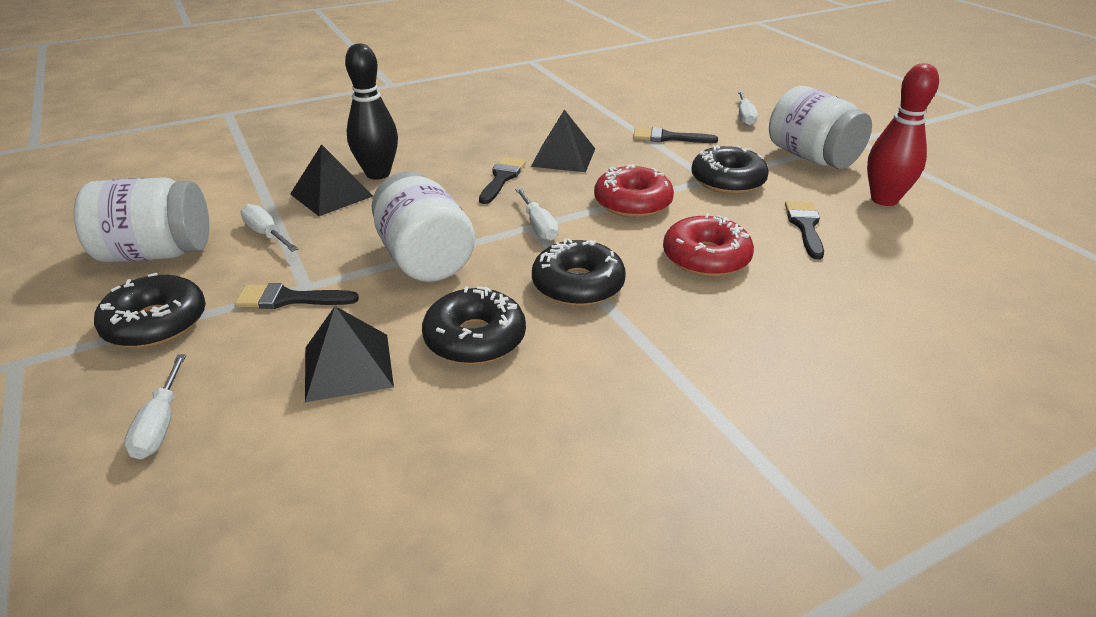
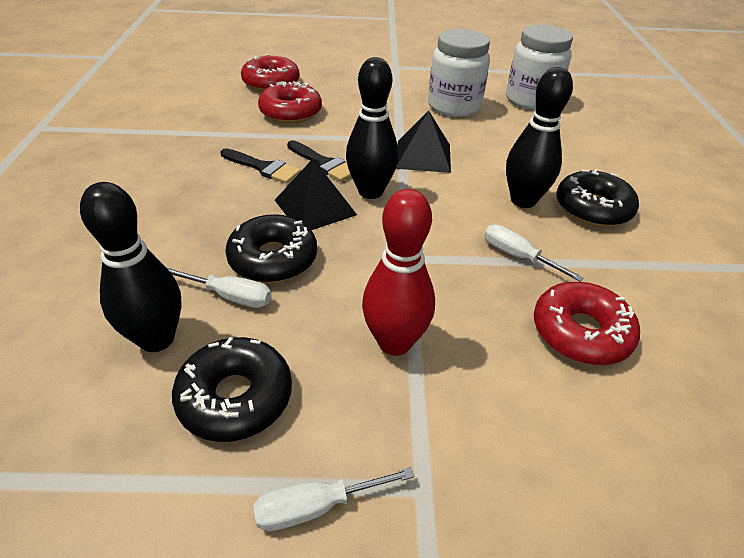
black bowling pin: 1 -> 3
black brush: 4 -> 2
black donut: 4 -> 3
black pyramid: 3 -> 2
red donut: 2 -> 3
white jar: 3 -> 2
white screwdriver: 4 -> 3

